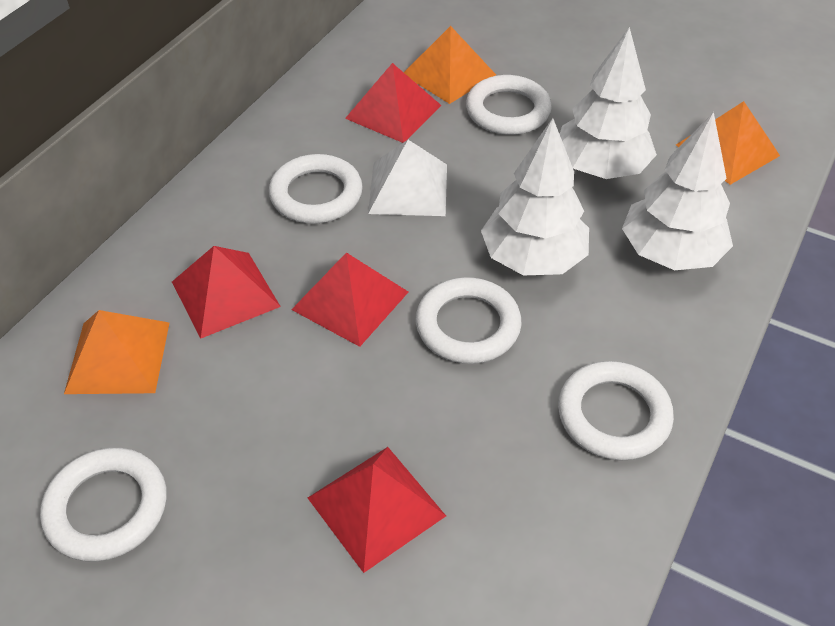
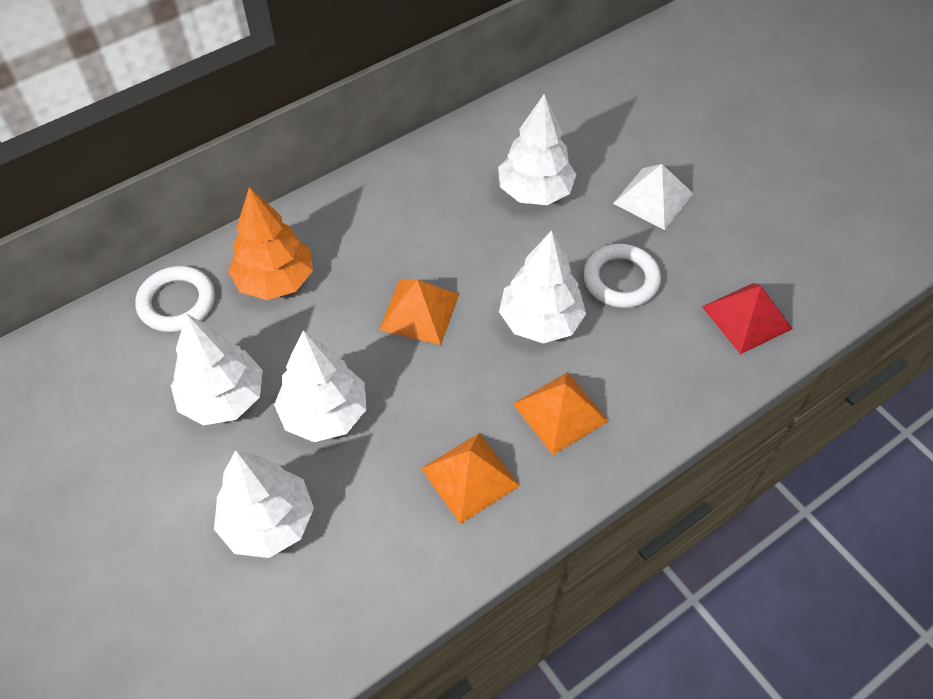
orange tree: 0 -> 1
red pyramid: 4 -> 1
white ring: 5 -> 2
white tree: 3 -> 5

